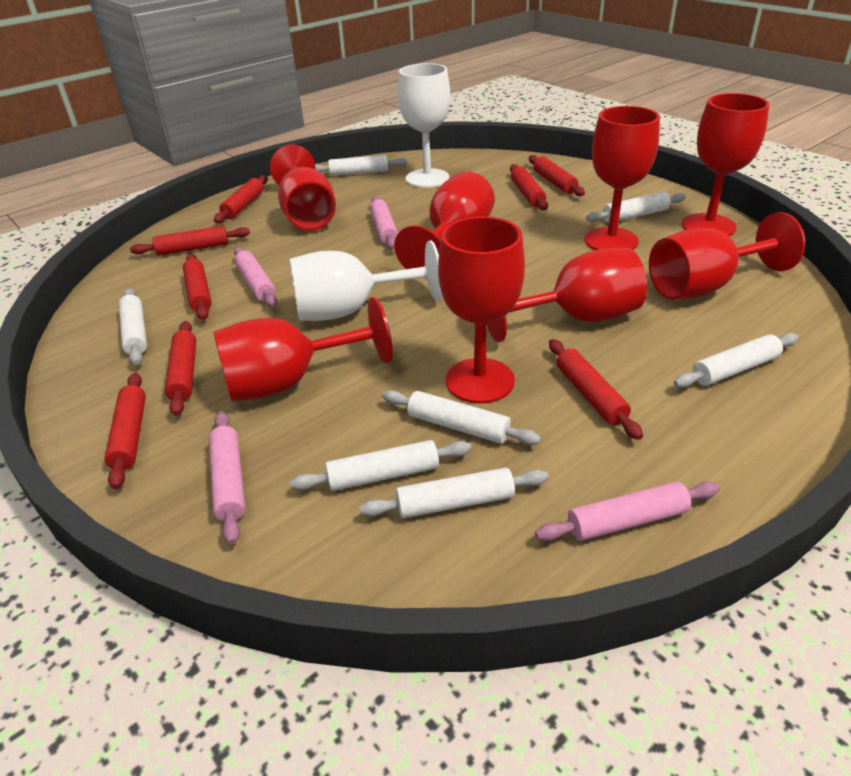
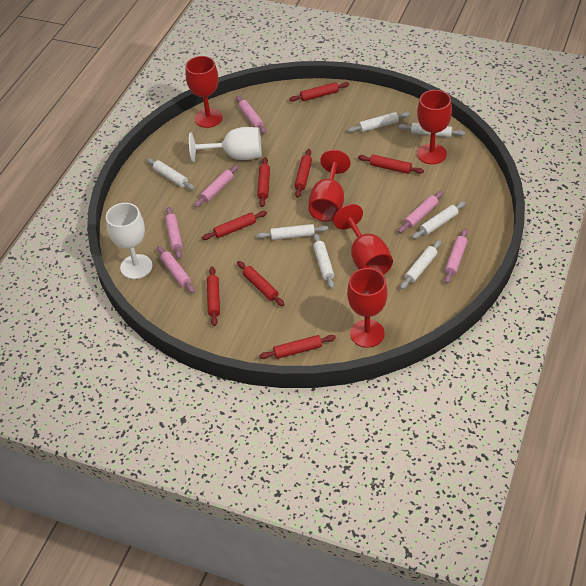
pink rolling pin: 4 -> 6
red goblet: 8 -> 5

